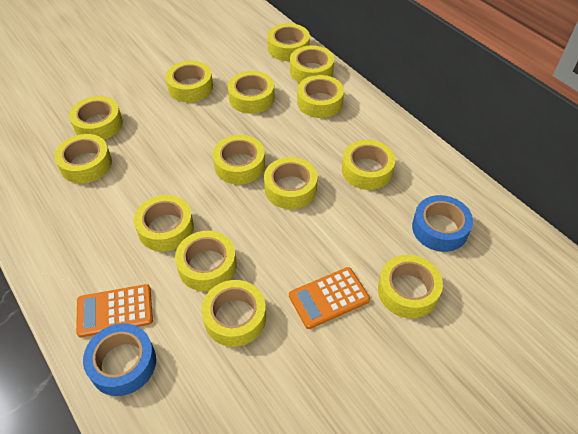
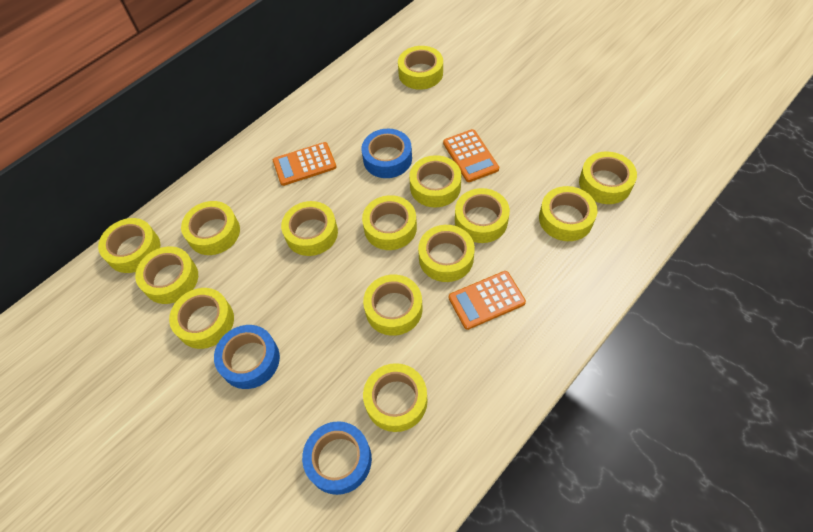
blue tape: 2 -> 3
orange calculator: 2 -> 3

